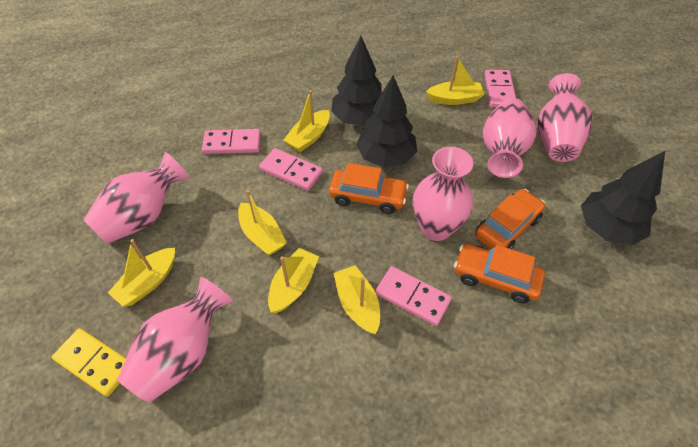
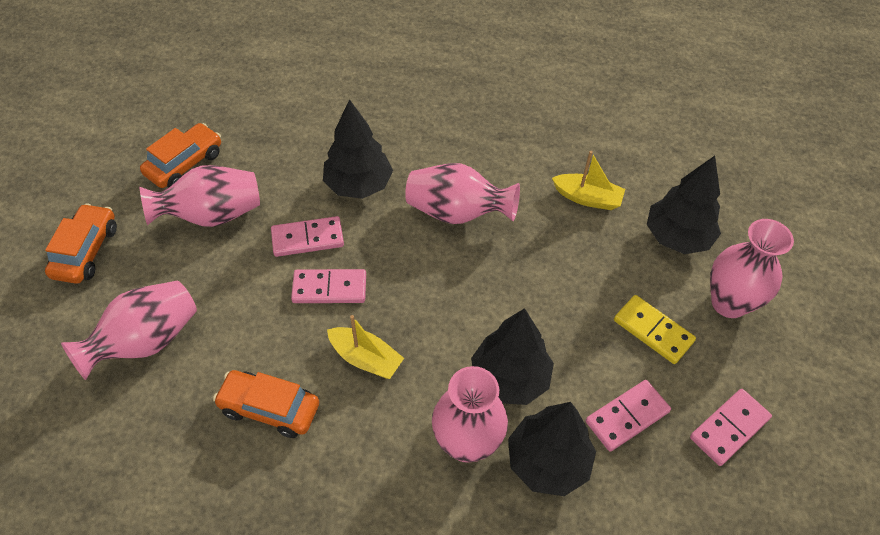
black tree: 3 -> 4
yellow boat: 6 -> 2

